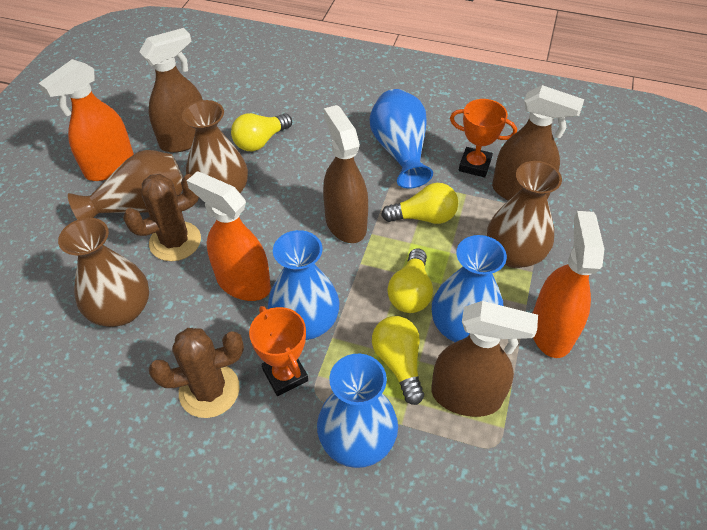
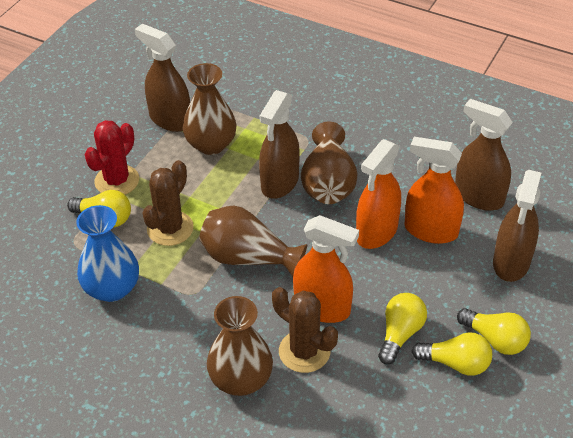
blue vase: 4 -> 1
orange trophy: 2 -> 0
red cactus: 0 -> 1

